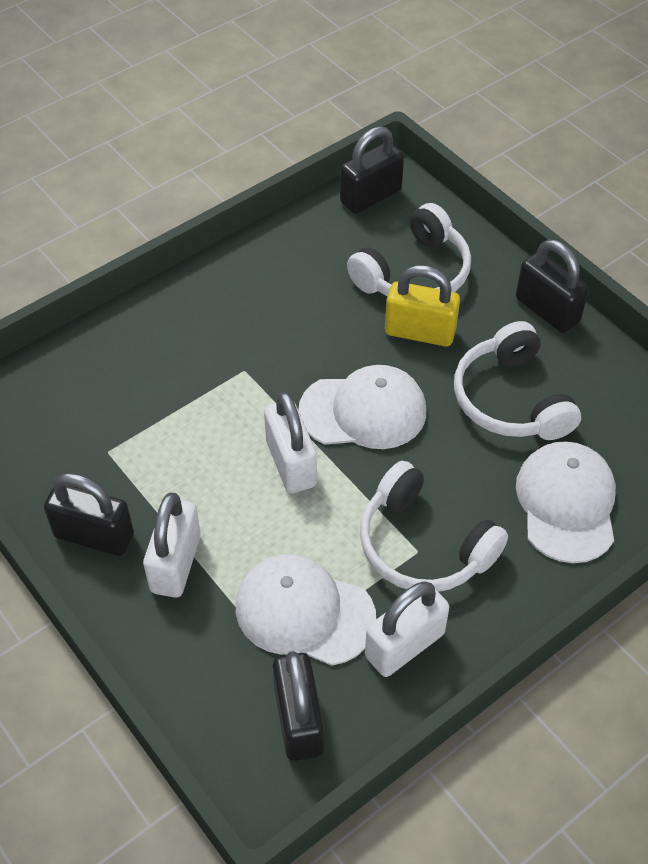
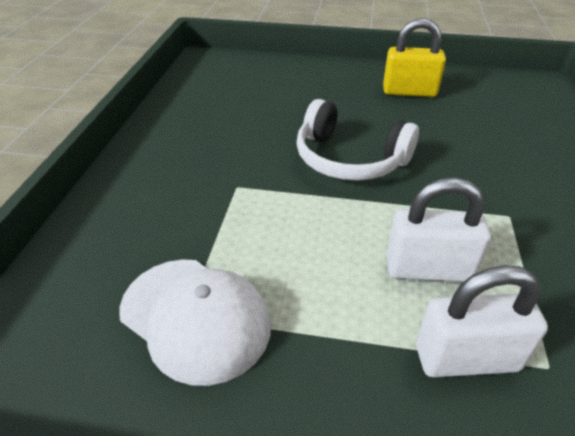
black padlock: 4 -> 0
white cap: 3 -> 1
white headphones: 3 -> 1
white padlock: 3 -> 2

